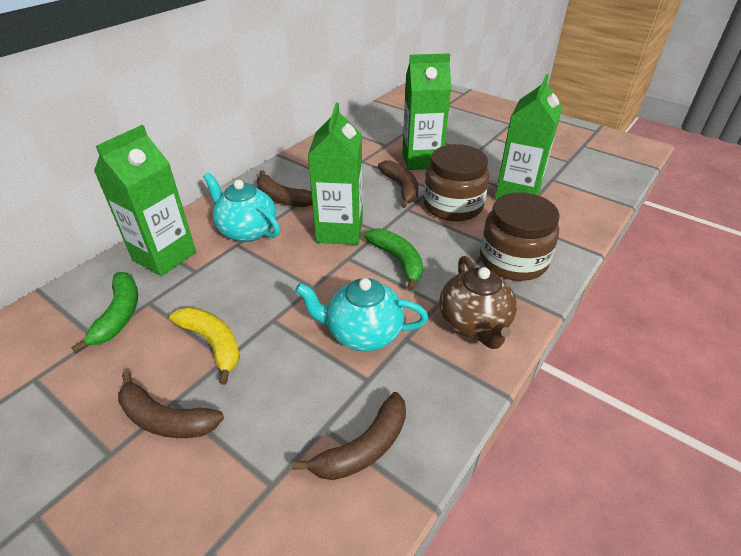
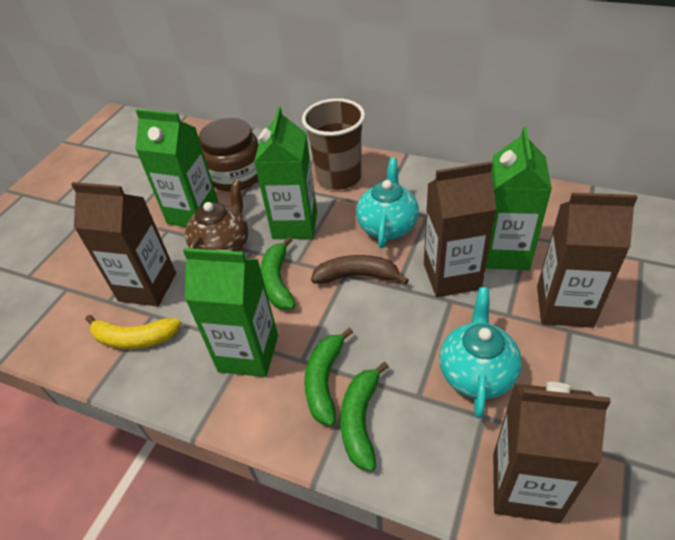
brown banana: 4 -> 1
brown carton: 0 -> 4
brown cup: 0 -> 1
brown jar: 2 -> 1
green banana: 2 -> 3

